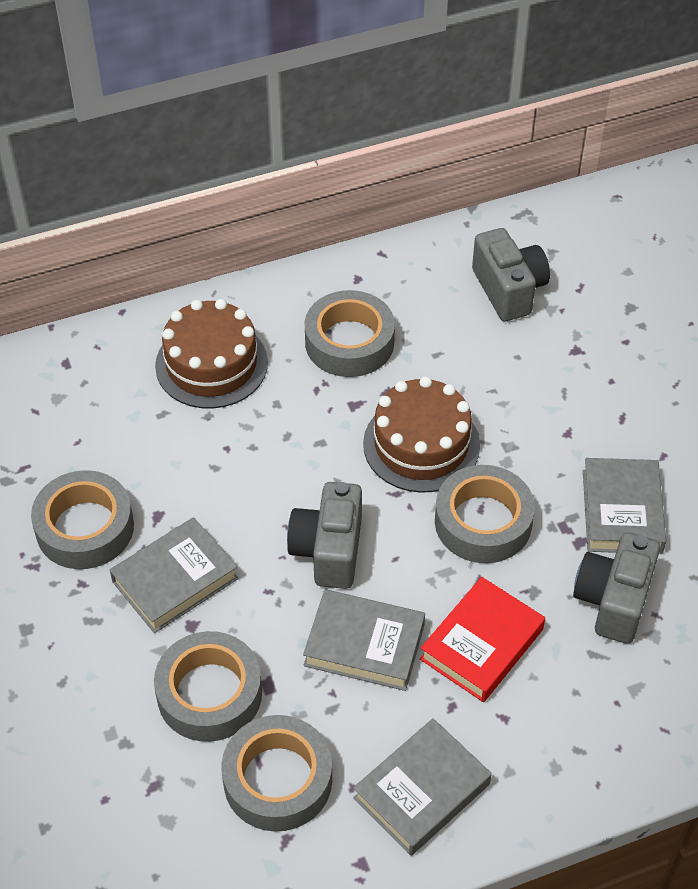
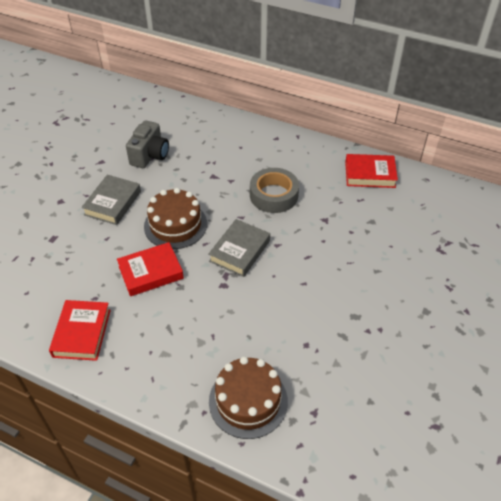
grey book: 4 -> 2
grey camera: 3 -> 1
grey tape: 5 -> 1
red book: 1 -> 3

